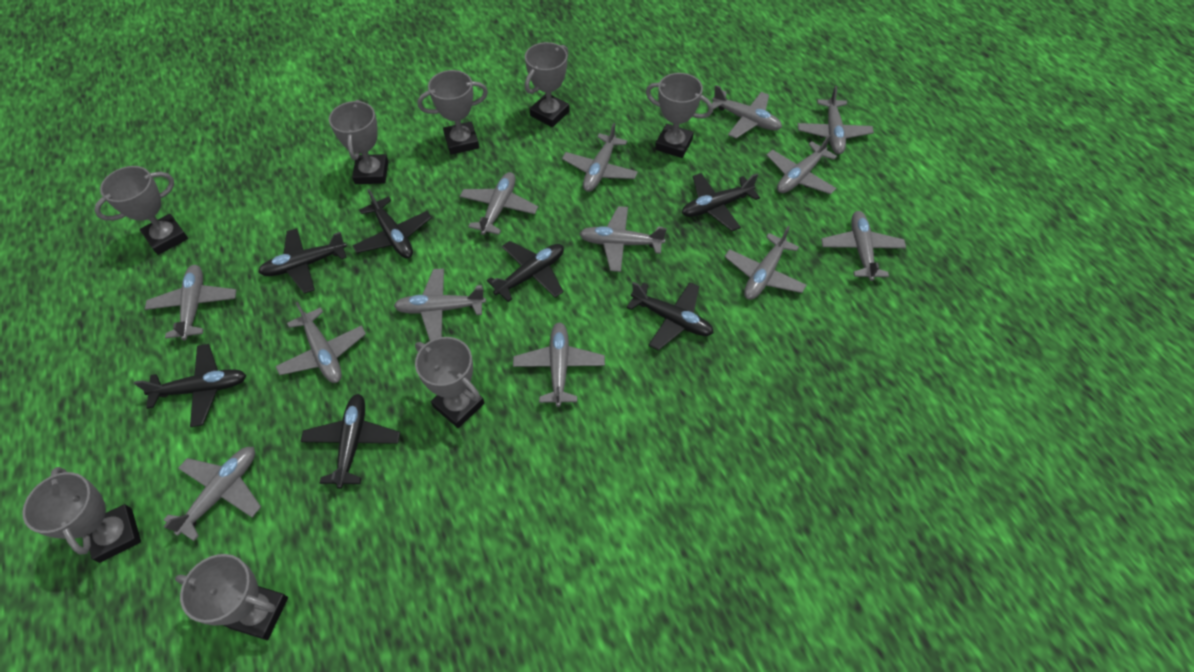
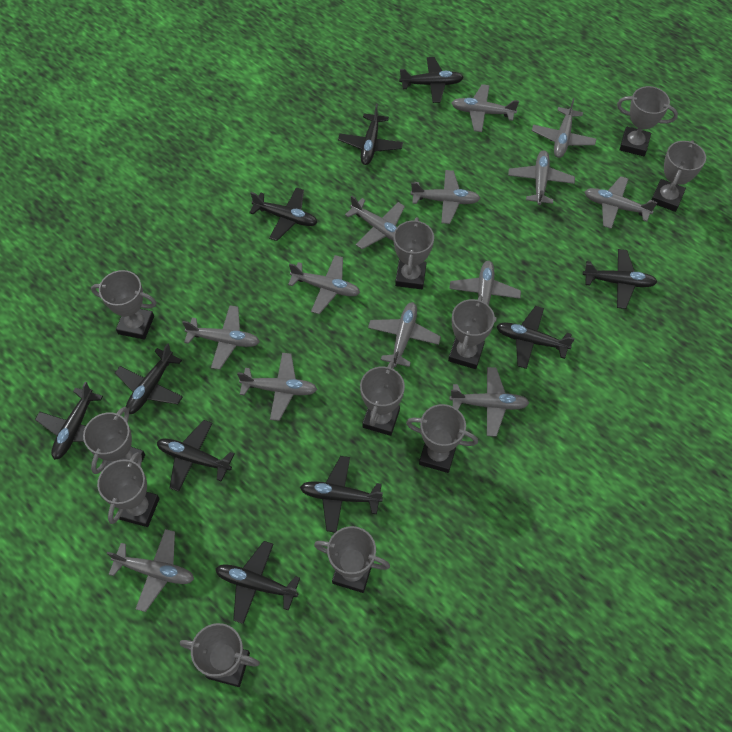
black plane: 7 -> 10
grey trophy: 8 -> 11

